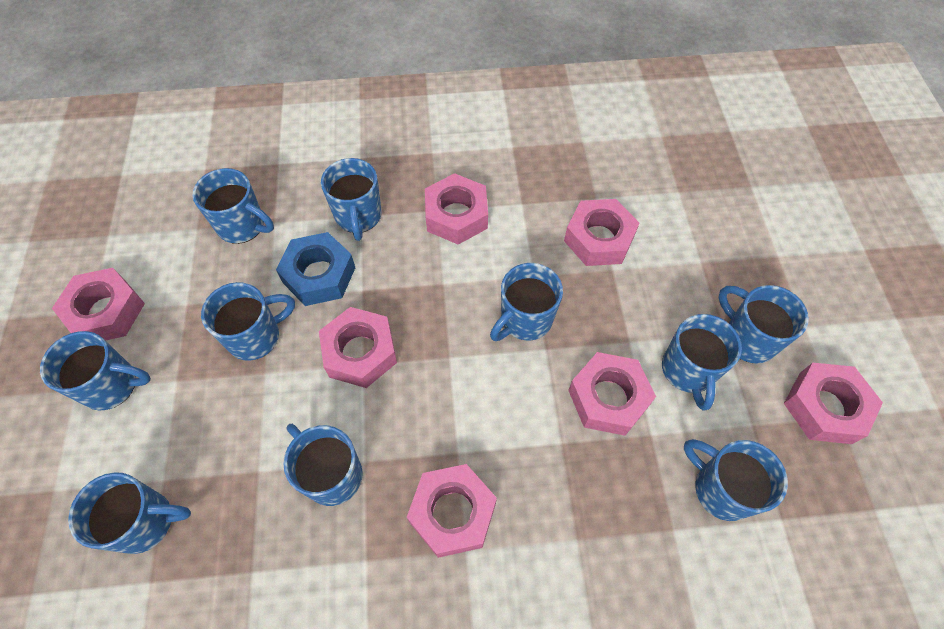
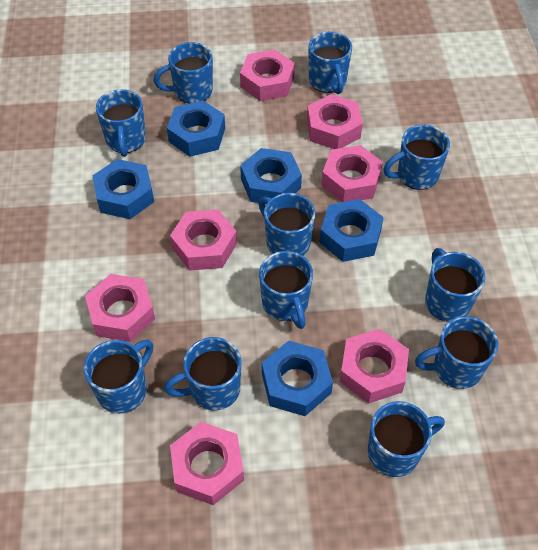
blue mug: 10 -> 11
blue nut: 1 -> 5

